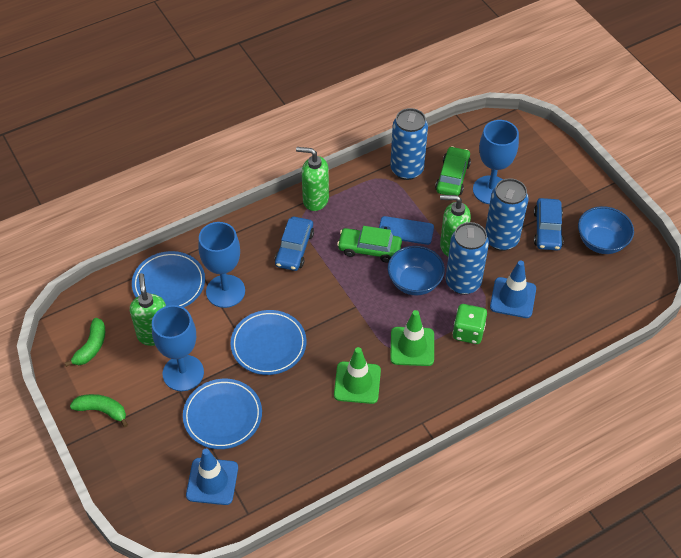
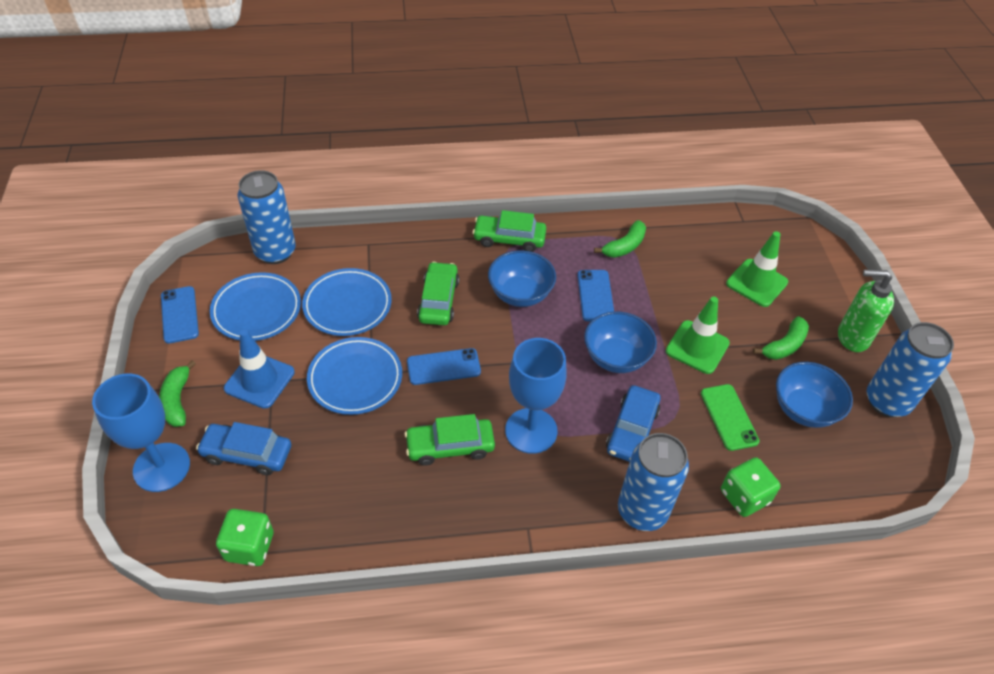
blue bowl: 2 -> 3
blue goblet: 3 -> 2
blue phone: 1 -> 3
blue traffic cone: 2 -> 1
green banana: 2 -> 3
green car: 2 -> 3
green dice: 1 -> 2
green phone: 0 -> 1
green soap dispenser: 3 -> 1

